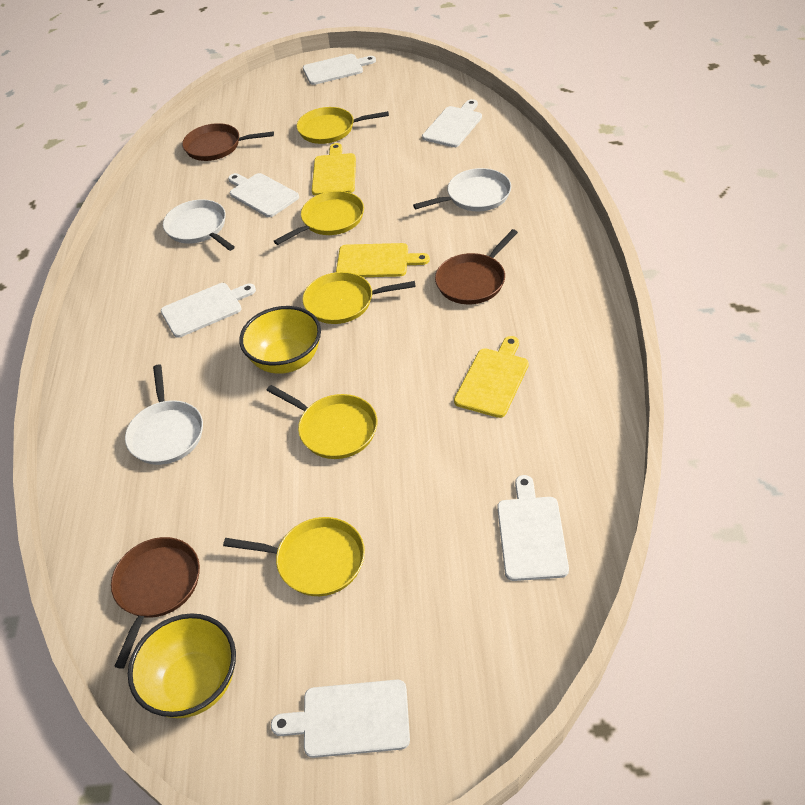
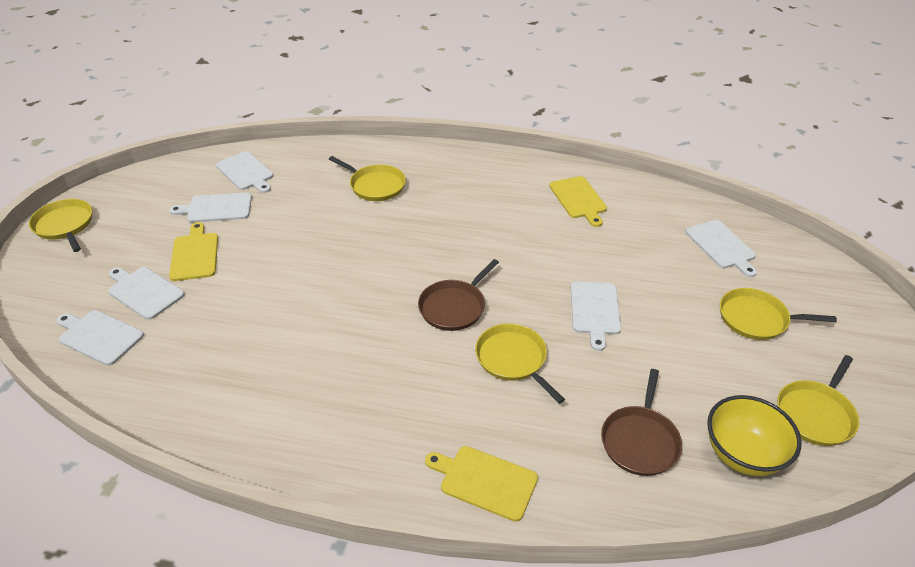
brown pan: 3 -> 2
white pan: 3 -> 0
yellow bowl: 2 -> 1

